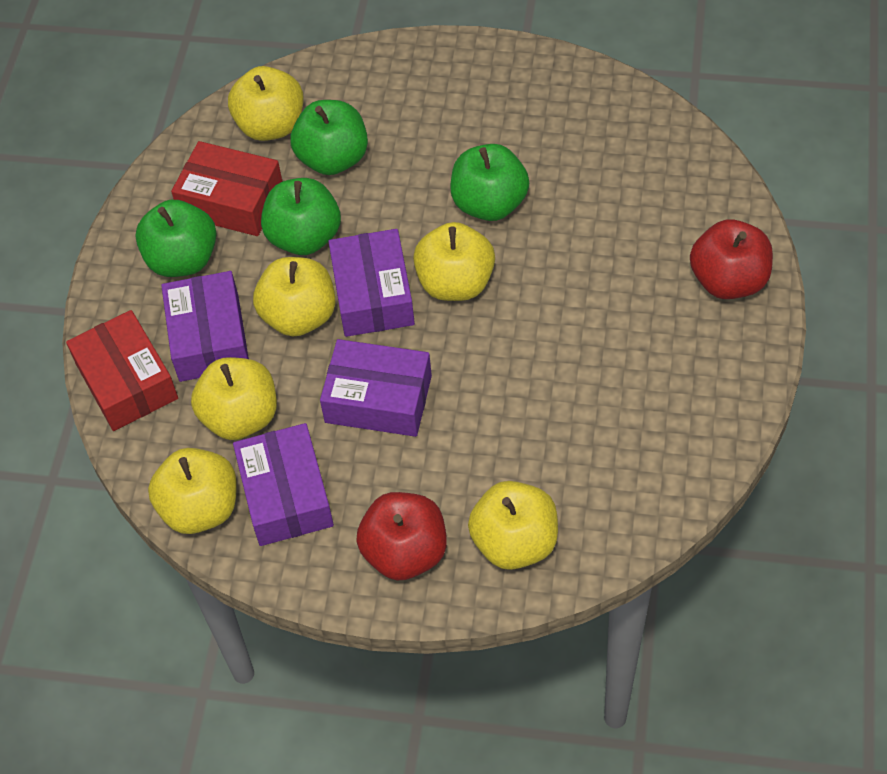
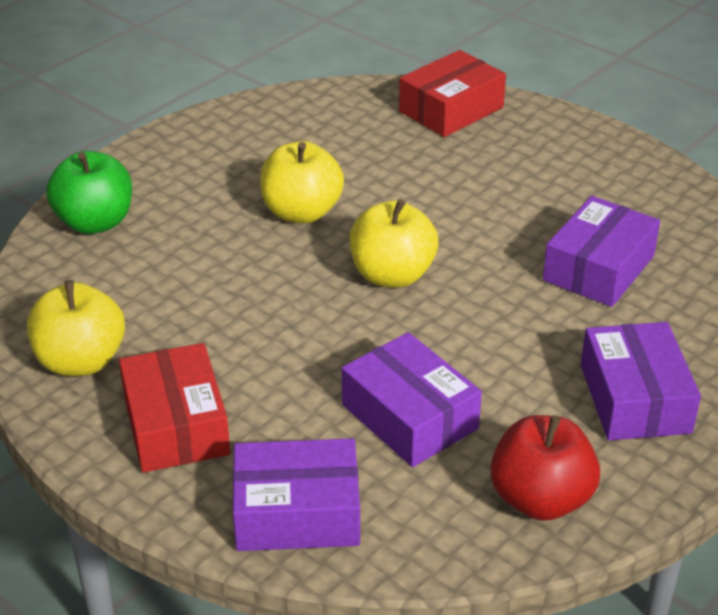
green apple: 4 -> 1
red apple: 2 -> 1
yellow apple: 6 -> 3

